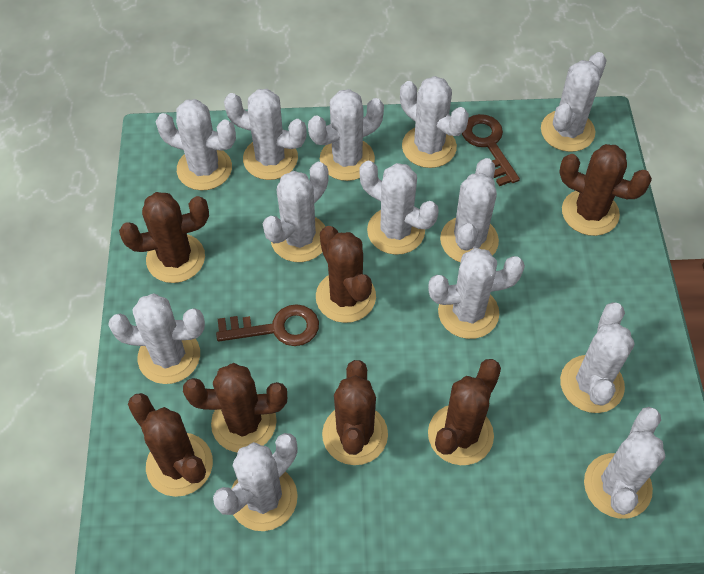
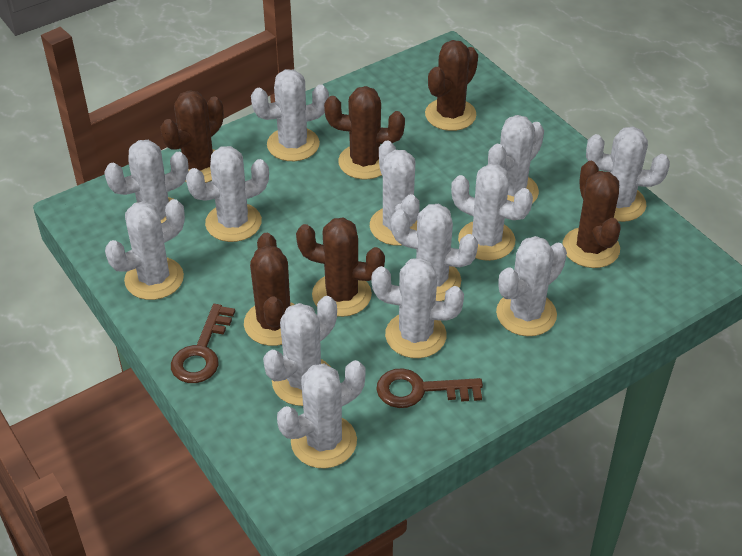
brown cactus: 7 -> 6

